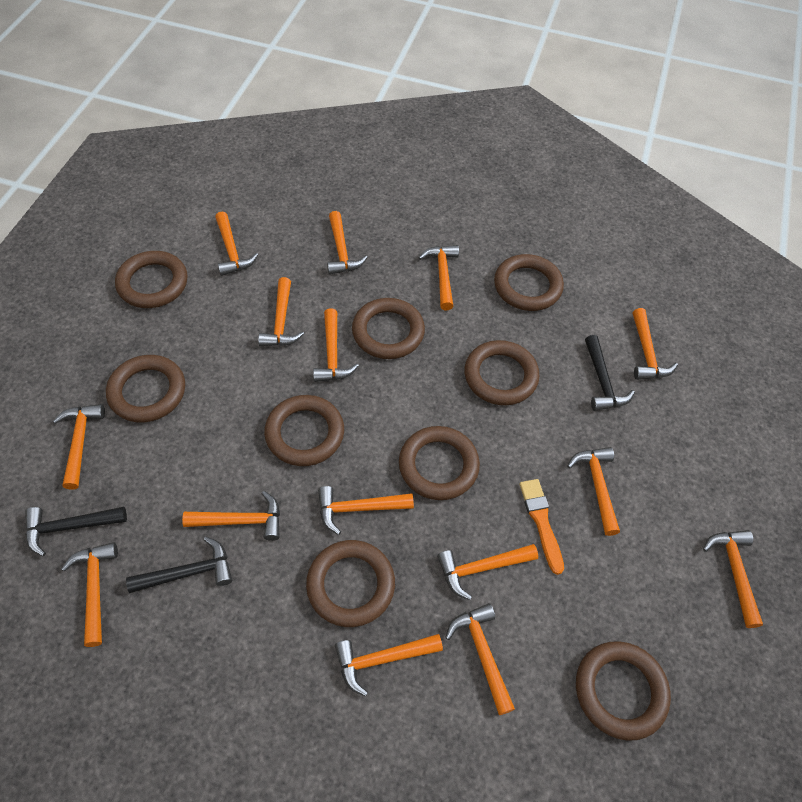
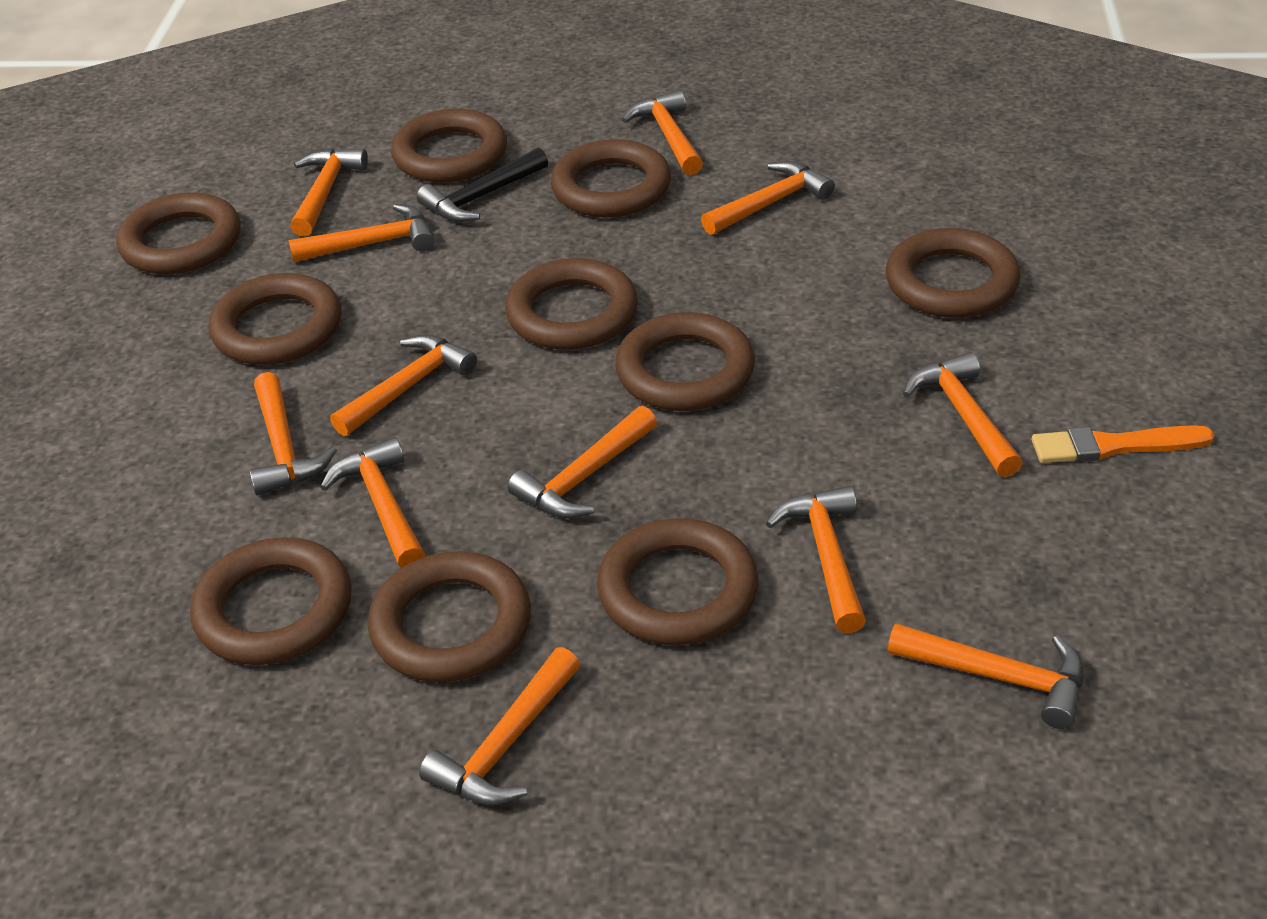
black hammer: 3 -> 1
brown ring: 9 -> 10
orange hammer: 15 -> 12

